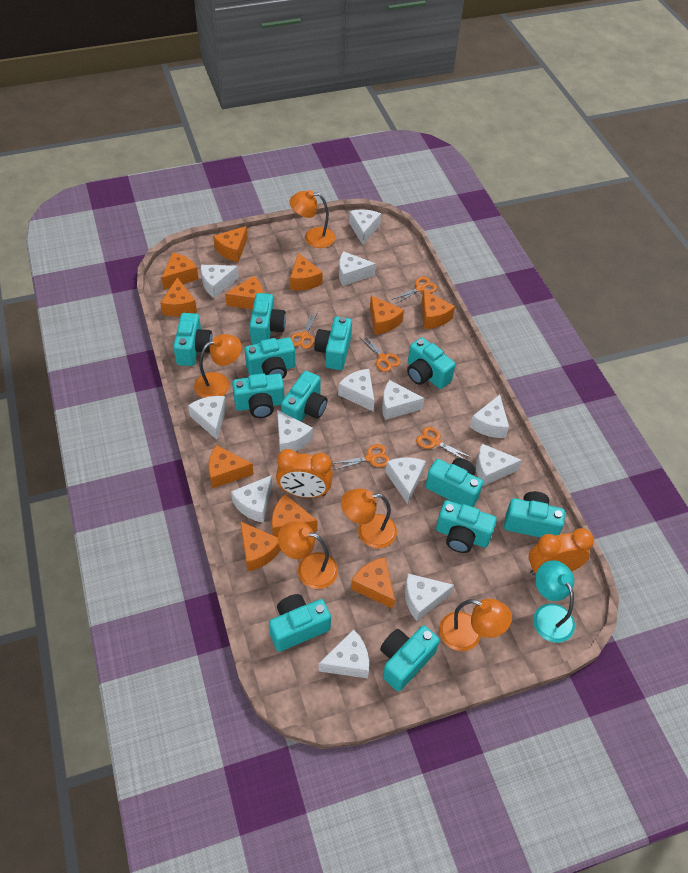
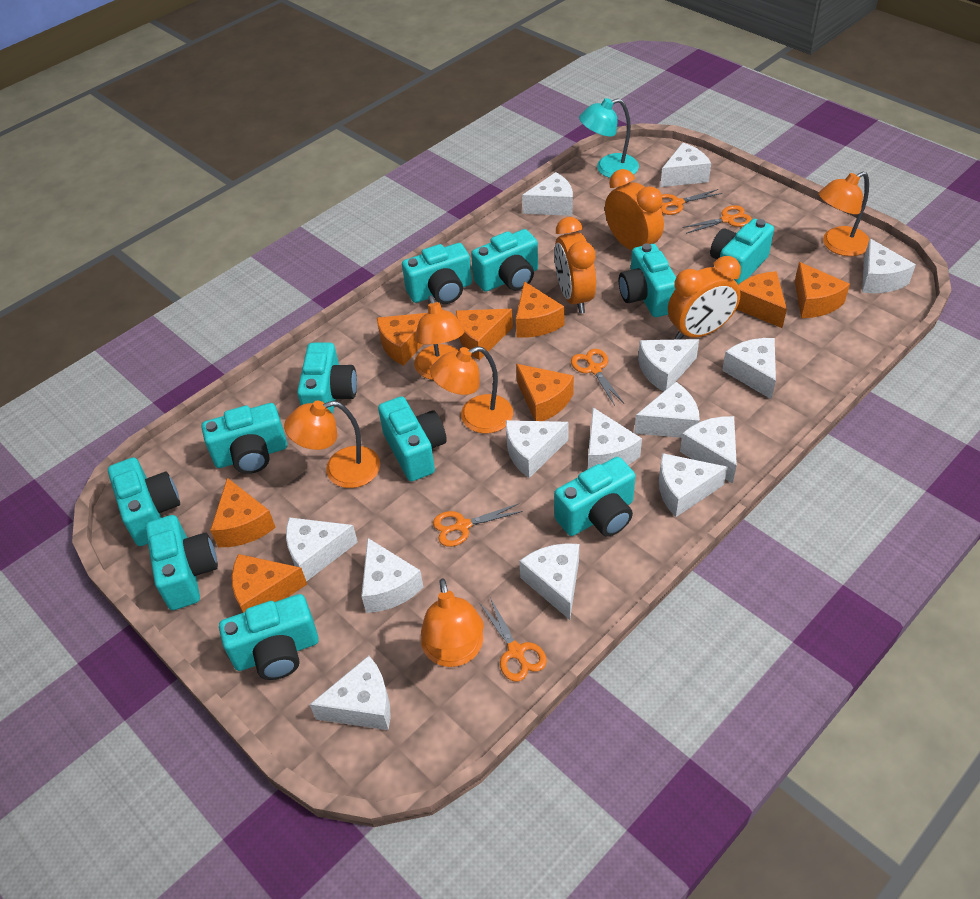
orange cheese: 11 -> 8
orange clock: 2 -> 3
turquoise camera: 12 -> 11
white cheese: 13 -> 14

